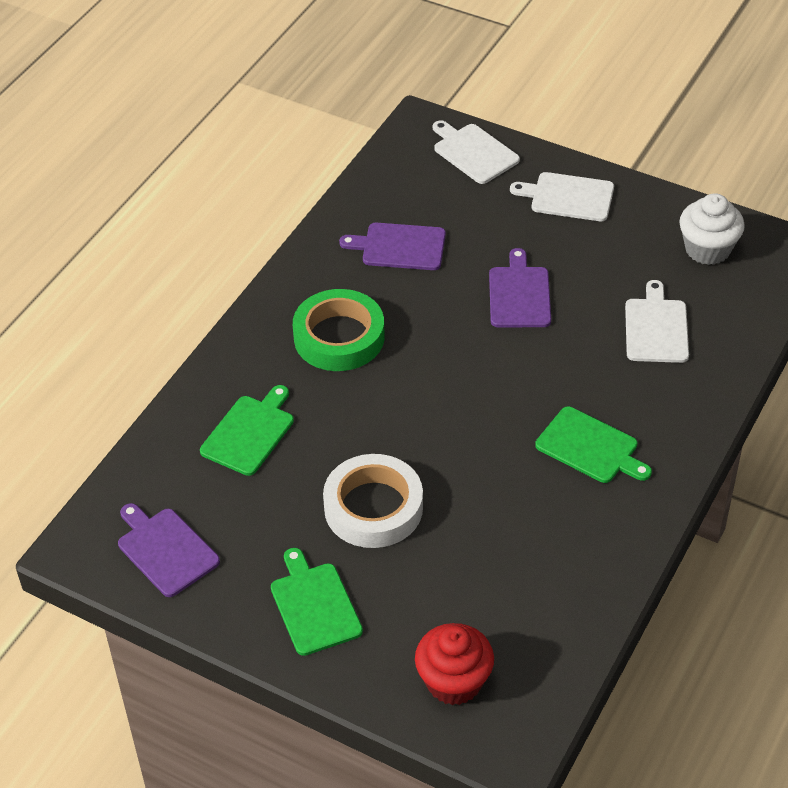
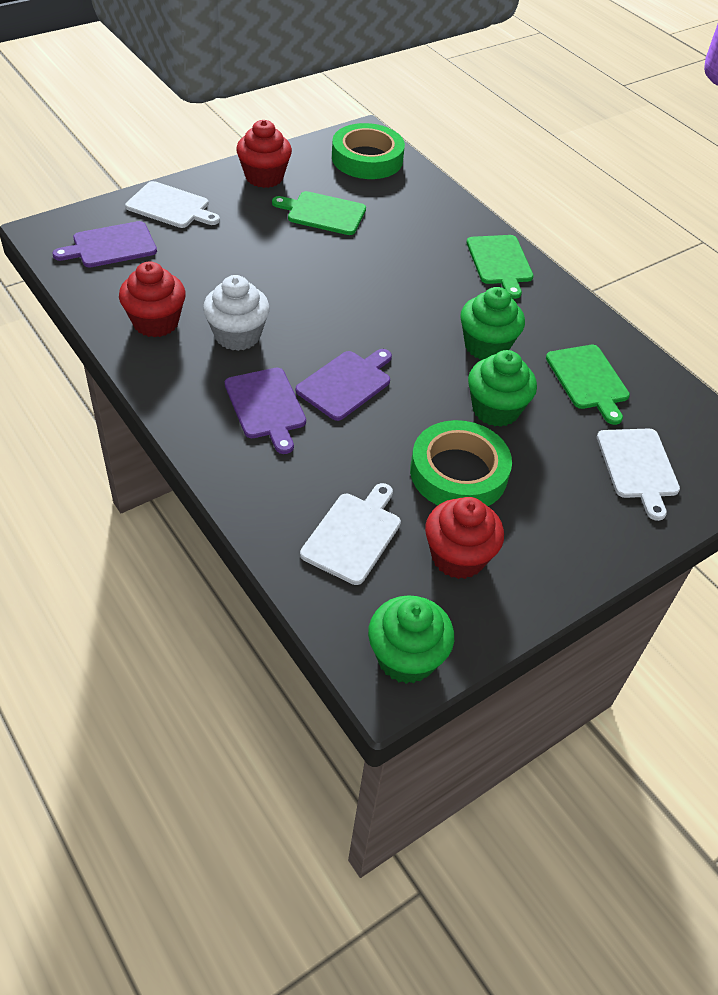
green cupcake: 0 -> 3
green tape: 1 -> 2
red cupcake: 1 -> 3
white tape: 1 -> 0

